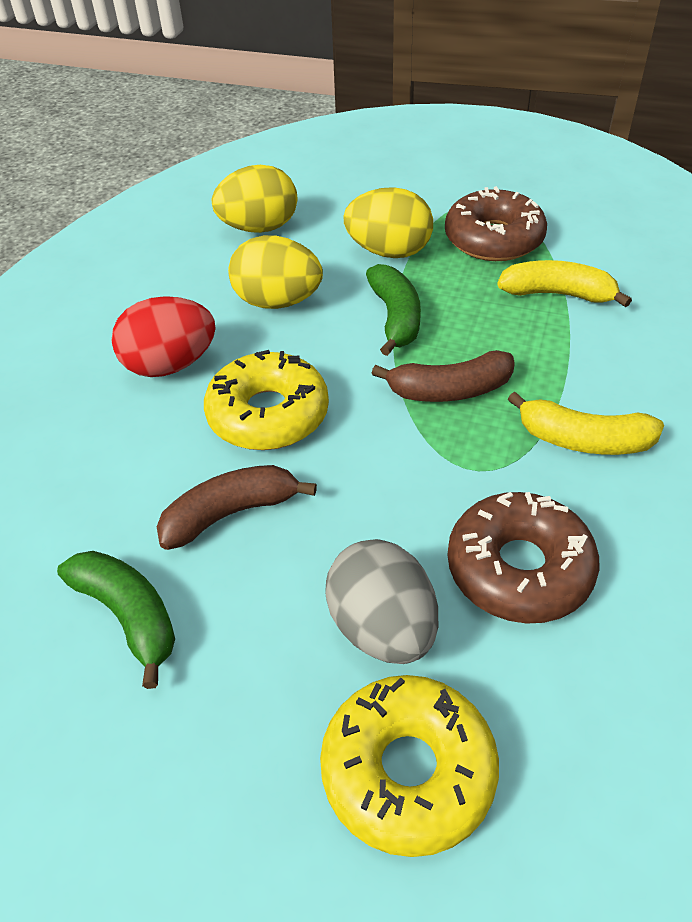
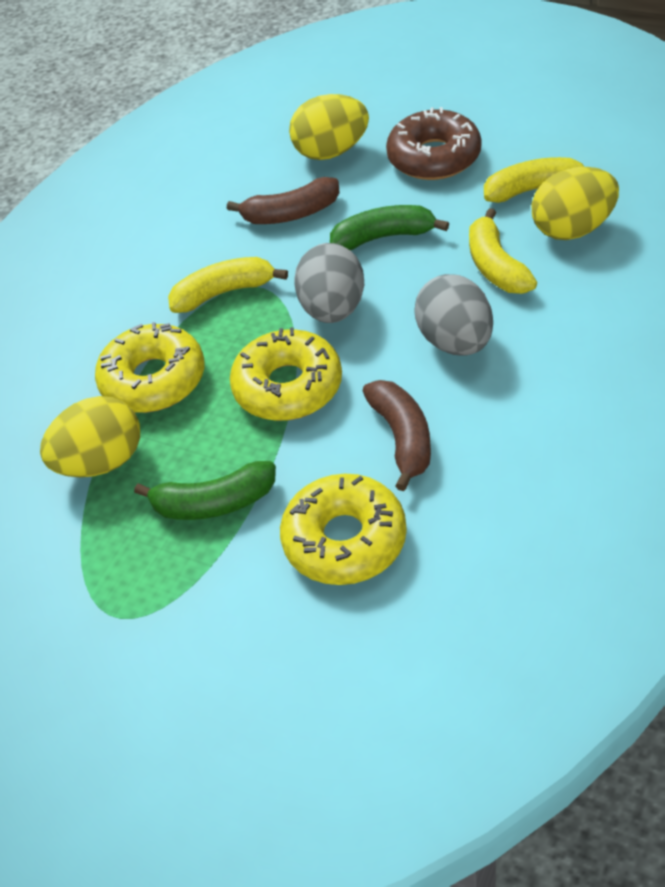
brown donut: 2 -> 1
grey egg: 1 -> 2
red egg: 1 -> 0
yellow banana: 2 -> 3
yellow donut: 2 -> 3

